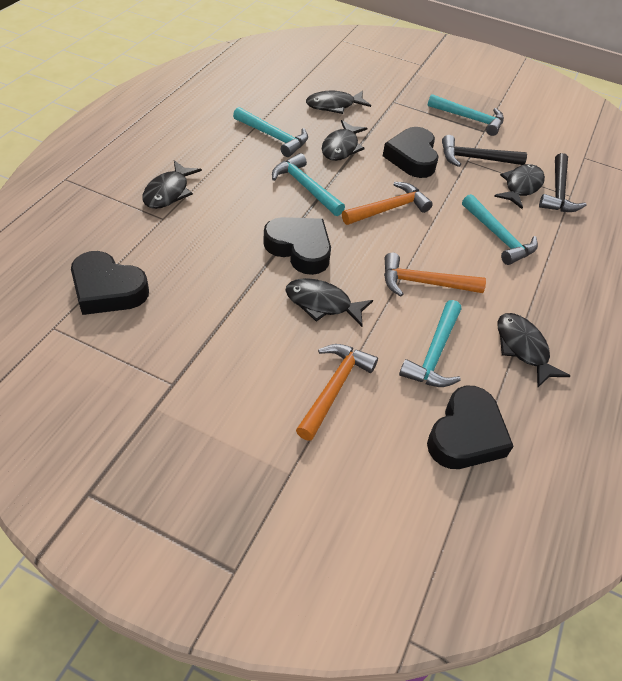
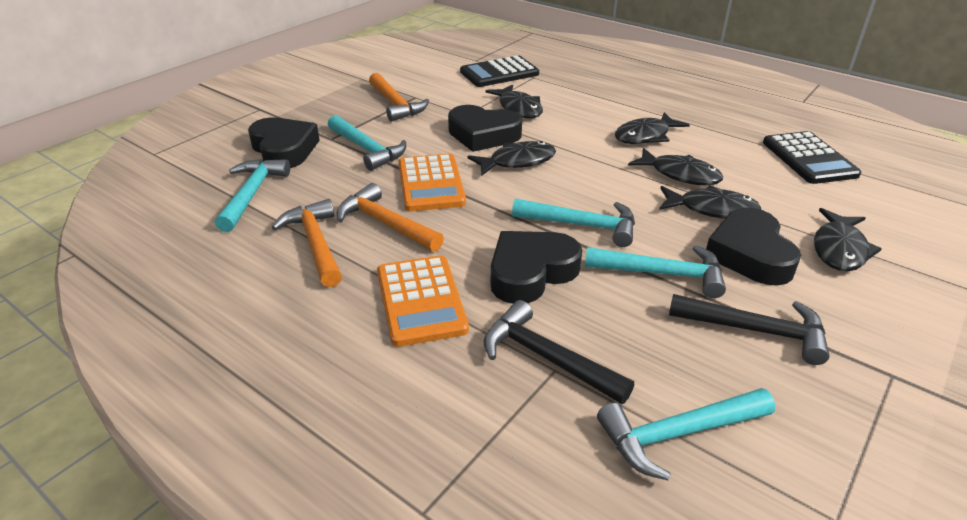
black calculator: 0 -> 2
orange calculator: 0 -> 2

